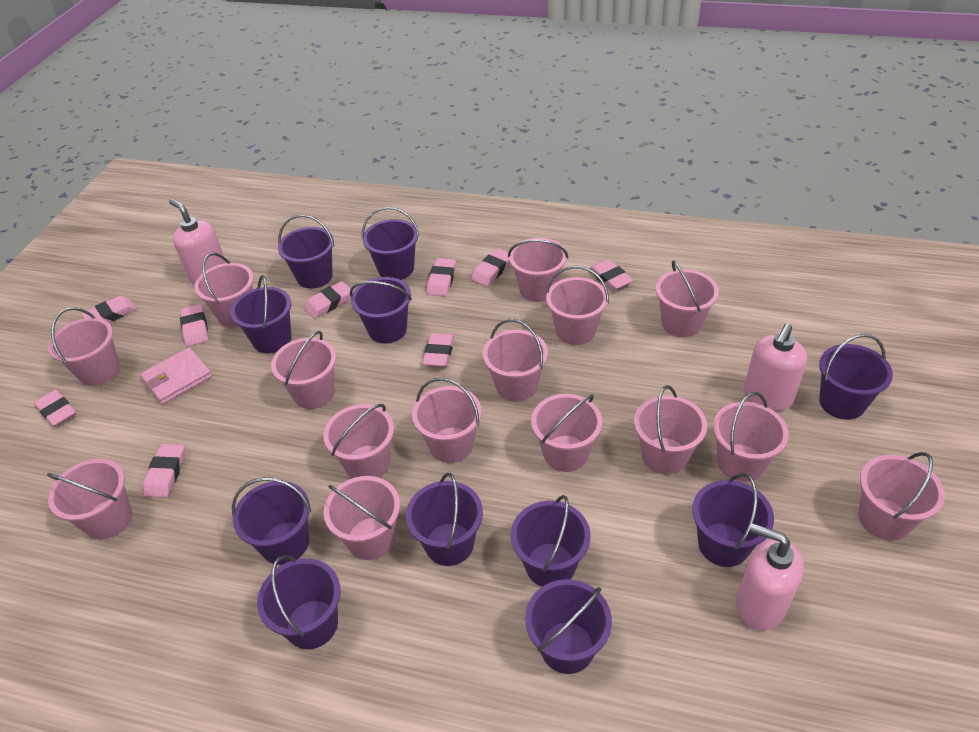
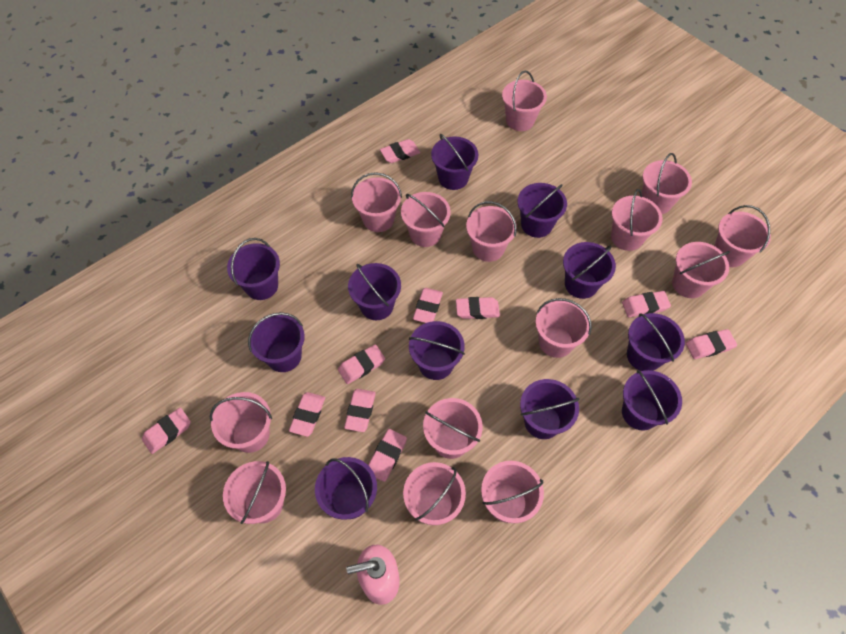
pink bucket: 15 -> 14
pink eraser: 9 -> 10
pink soap dispenser: 3 -> 1
pink wallet: 1 -> 0

